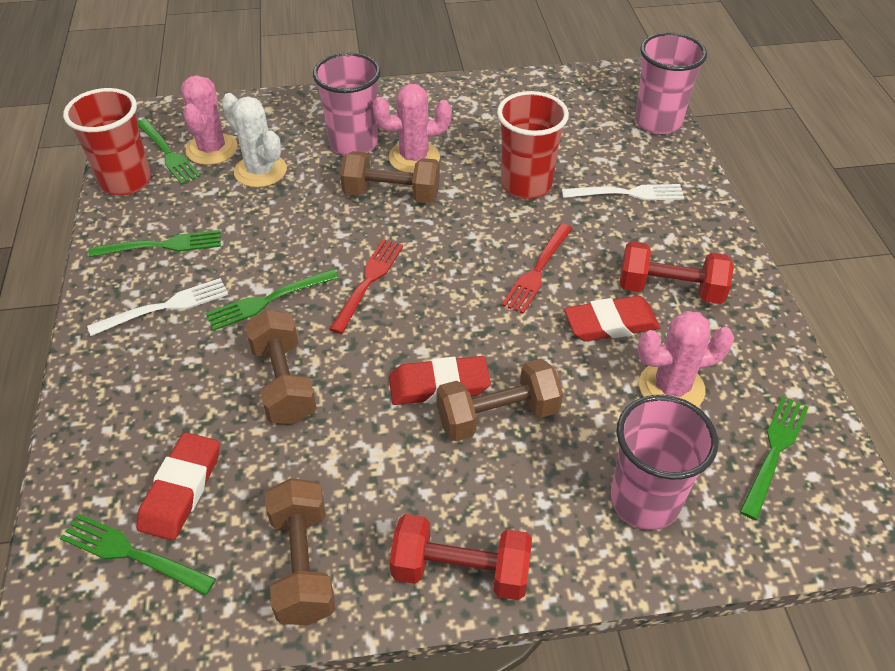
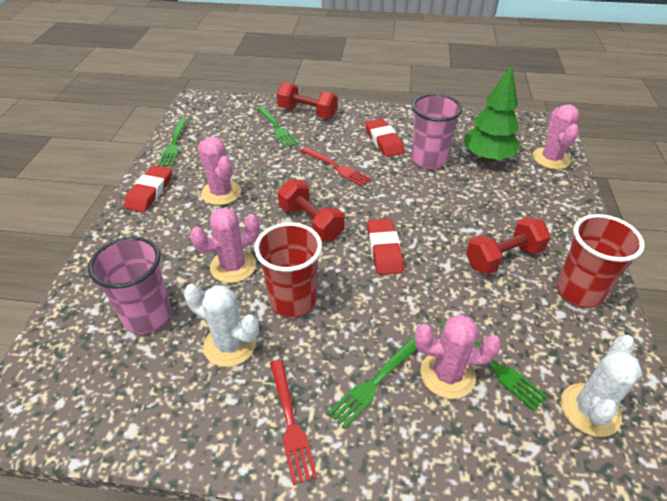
brown dumbbell: 4 -> 0
green fork: 5 -> 4
green tree: 0 -> 1
pink cactus: 3 -> 4
pink cup: 3 -> 2
red dumbbell: 2 -> 3
white cactus: 1 -> 2
white fork: 2 -> 0

